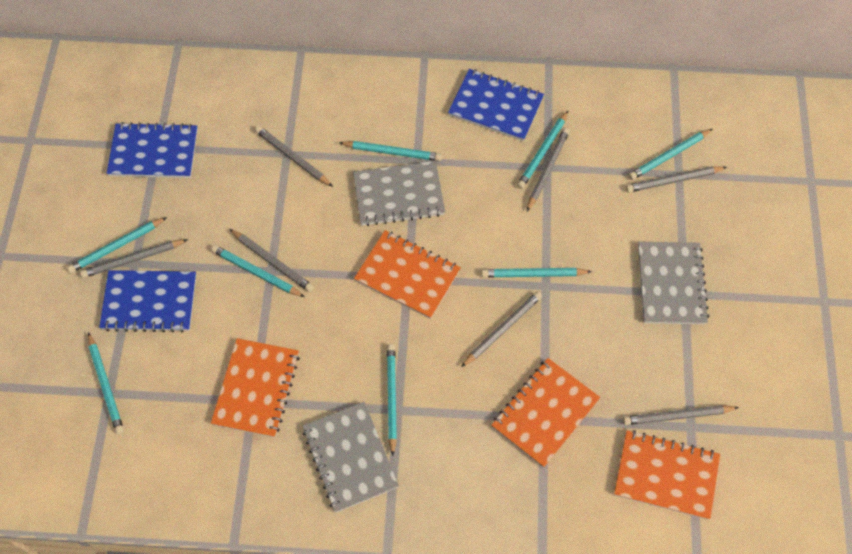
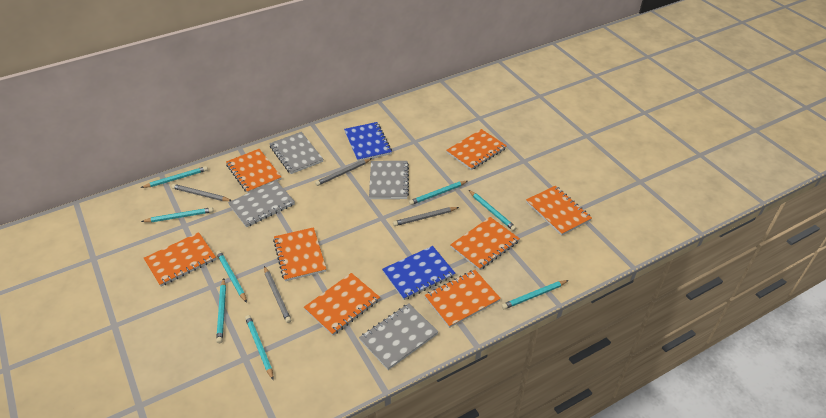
blue notebook: 3 -> 2
grey notebook: 3 -> 4
grey pencil: 7 -> 4
orange notebook: 4 -> 8

